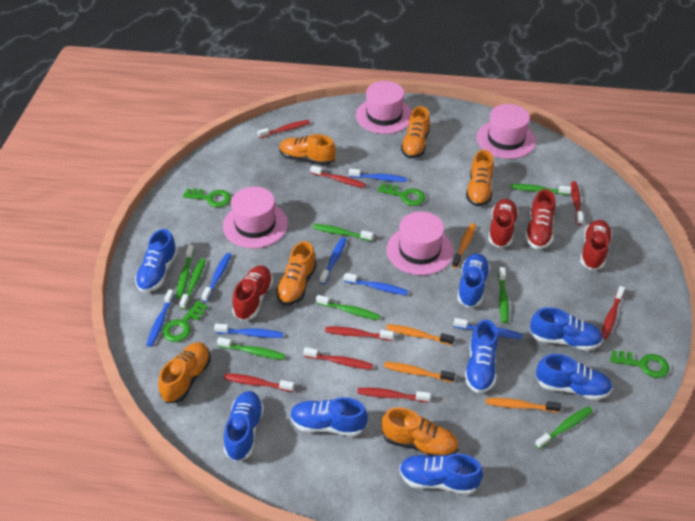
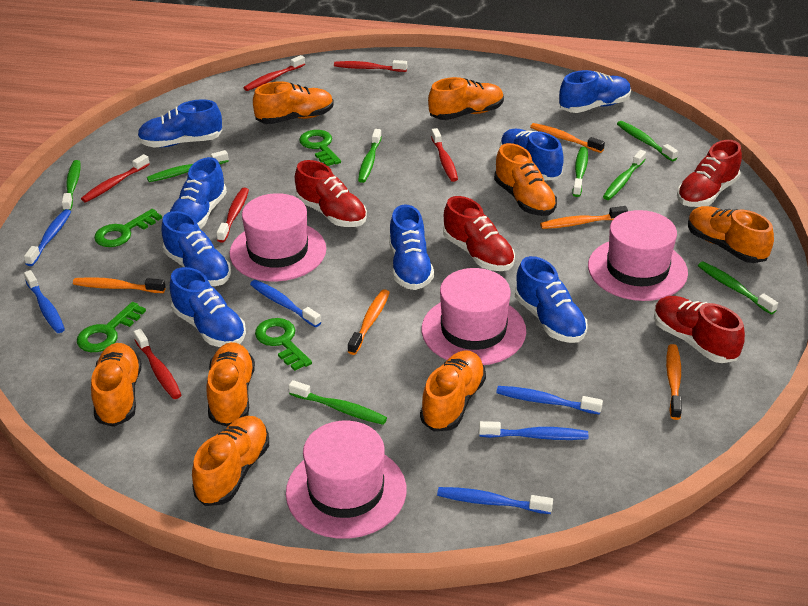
blue toothbrush: 7 -> 6
orange shoe: 6 -> 8
orange toothbrush: 4 -> 5
red toothbrush: 8 -> 6

